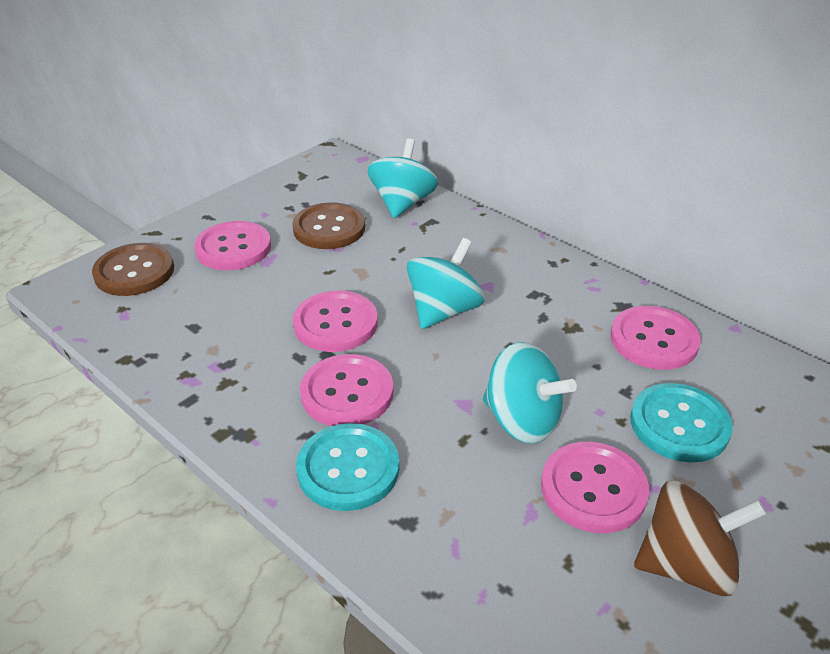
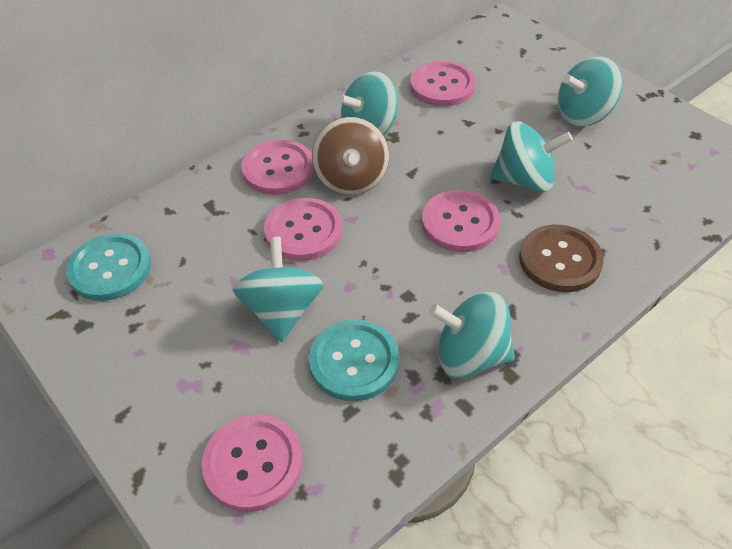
brown button: 2 -> 1
turquoise spinning top: 3 -> 5

